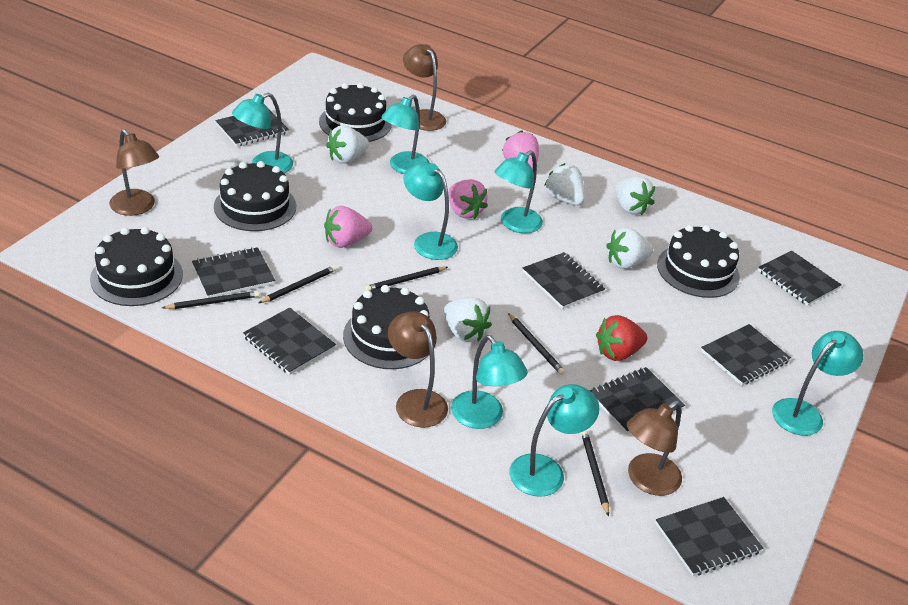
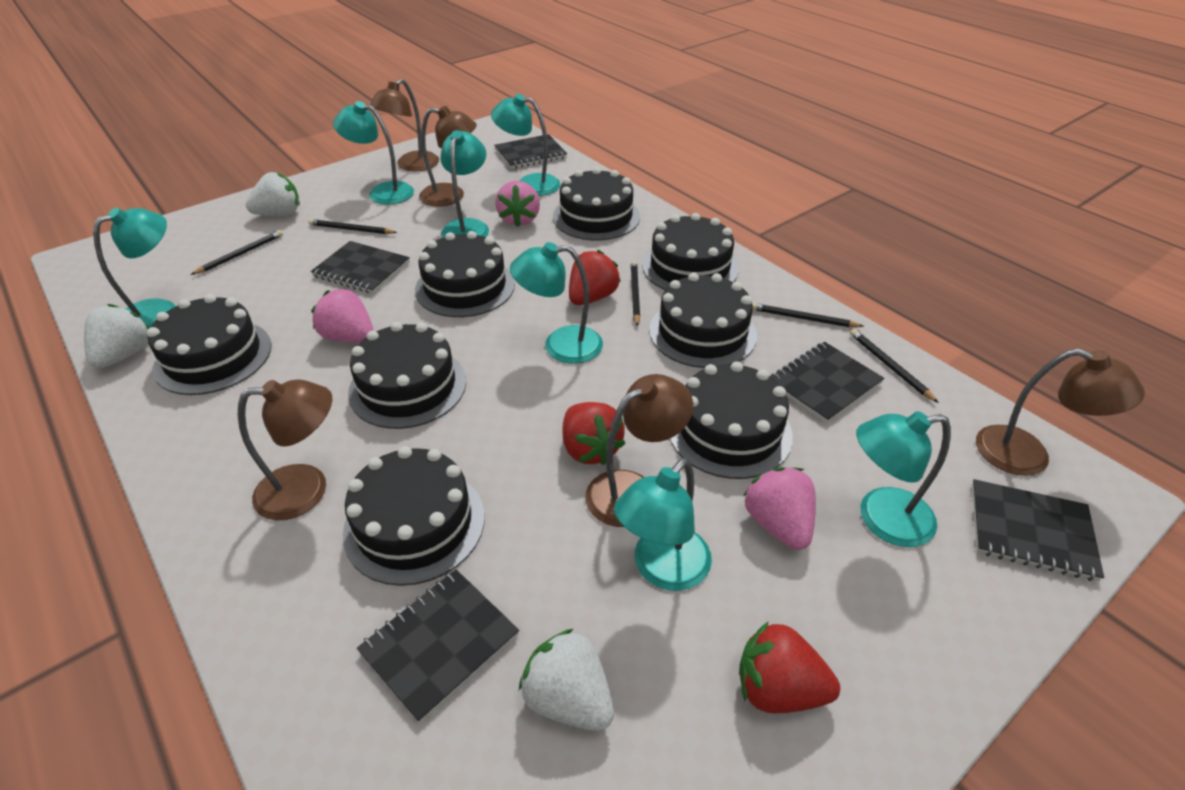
black cake: 5 -> 8
black notebook: 8 -> 5
brown lamp: 4 -> 5
red strawberry: 1 -> 3
white strawberry: 5 -> 3

